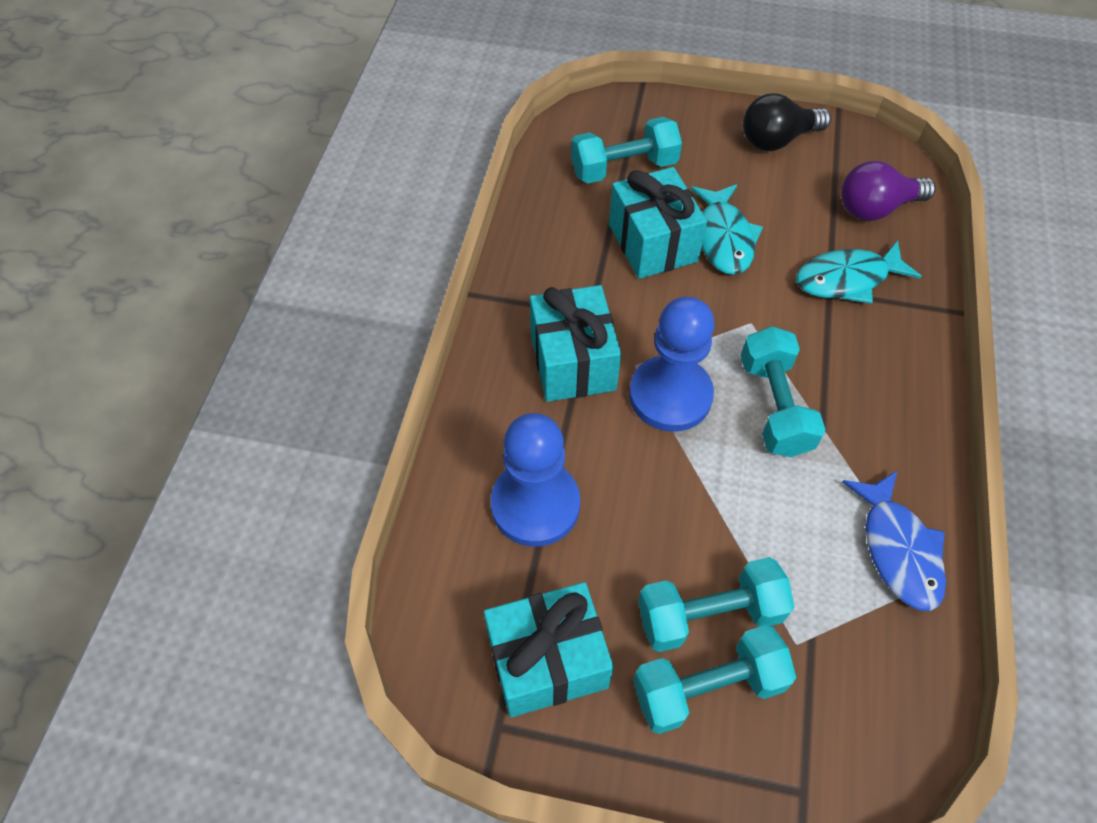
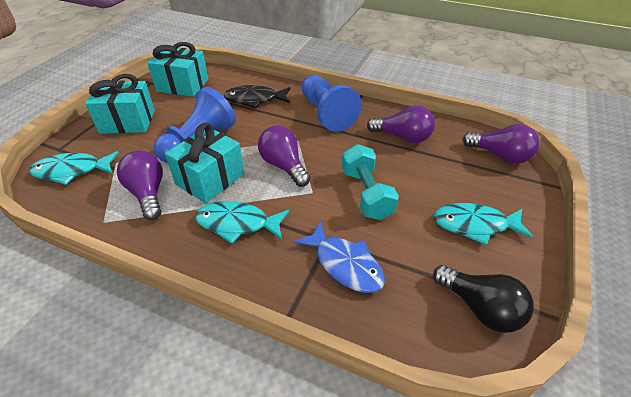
black fish: 0 -> 1
purple light bulb: 1 -> 4
turquoise dumbbell: 4 -> 1
turquoise fish: 2 -> 3

